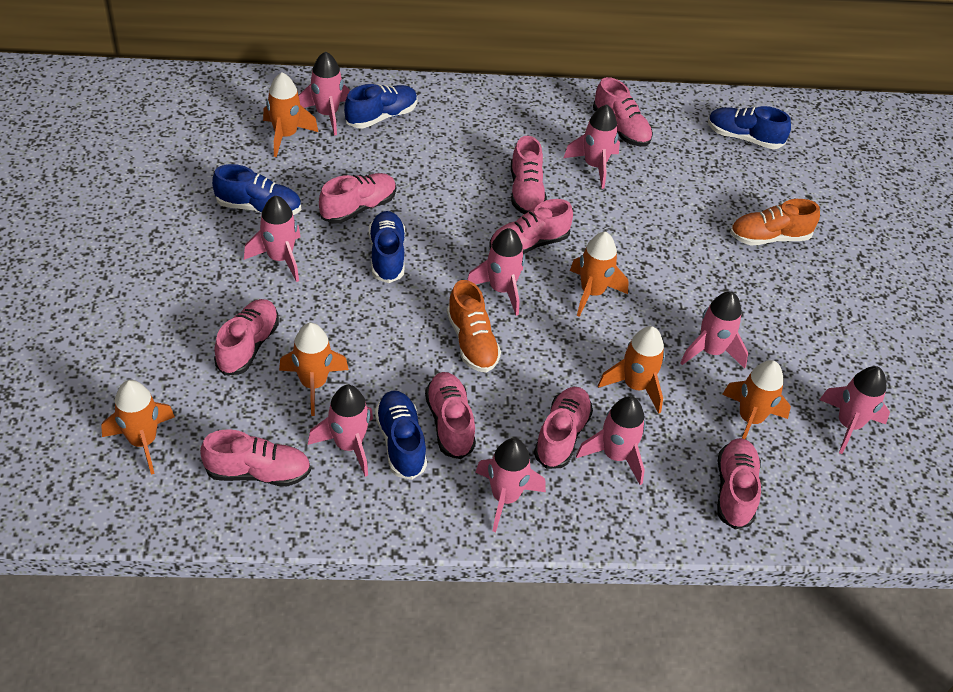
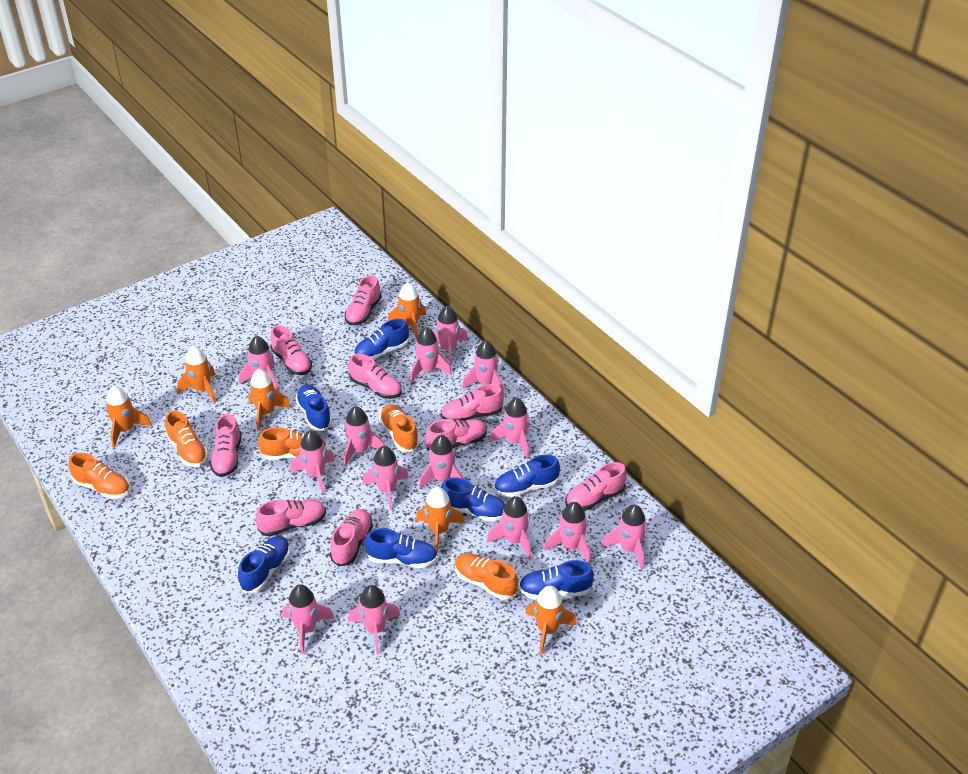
blue shoe: 5 -> 7
orange shoe: 2 -> 5
pink rocket: 9 -> 14

